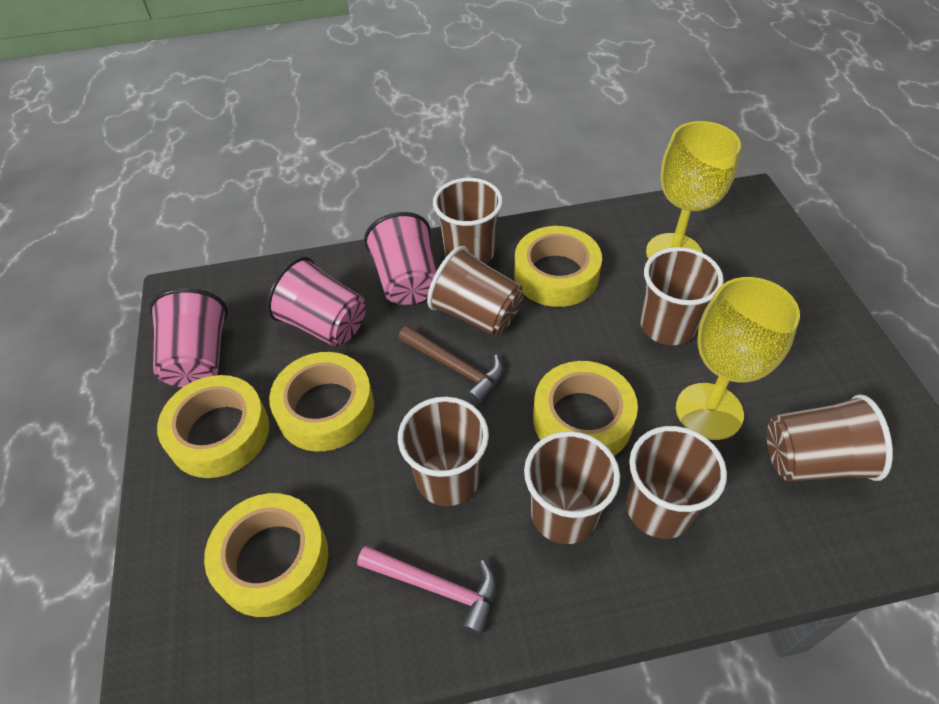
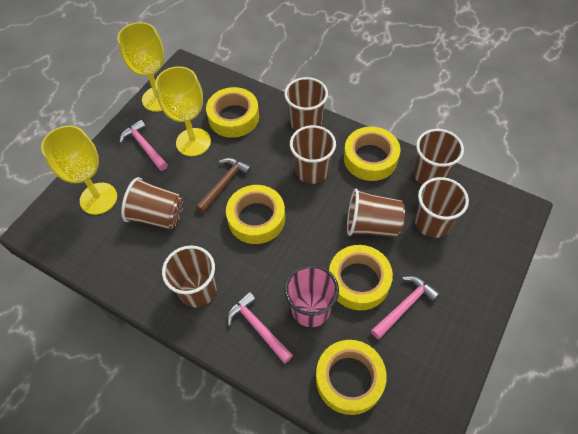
pink cup: 3 -> 1
pink hammer: 1 -> 3
yellow goblet: 2 -> 3

